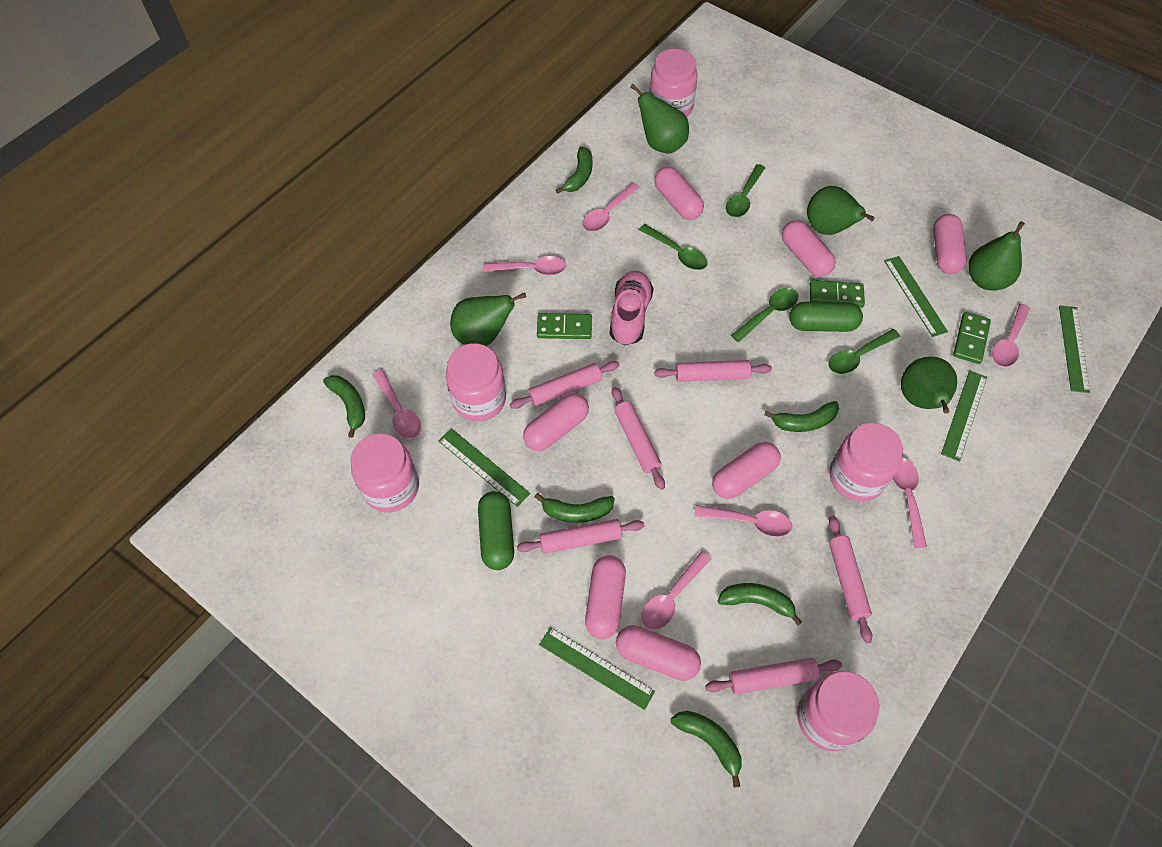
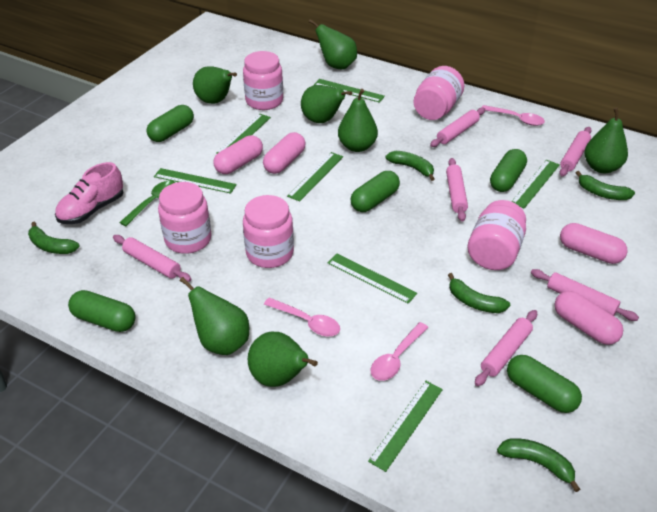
green banana: 6 -> 5
green capsule: 2 -> 5
green domino: 3 -> 0
green pear: 5 -> 7
green ruler: 5 -> 7
green spoon: 4 -> 1
pink capsule: 7 -> 4
pink spoon: 7 -> 3

